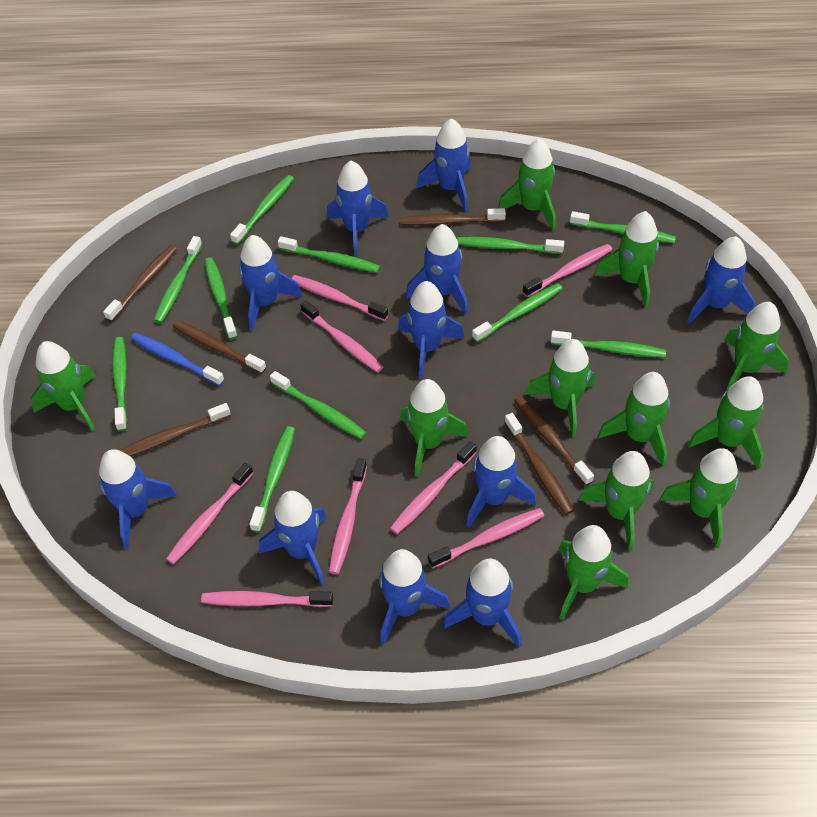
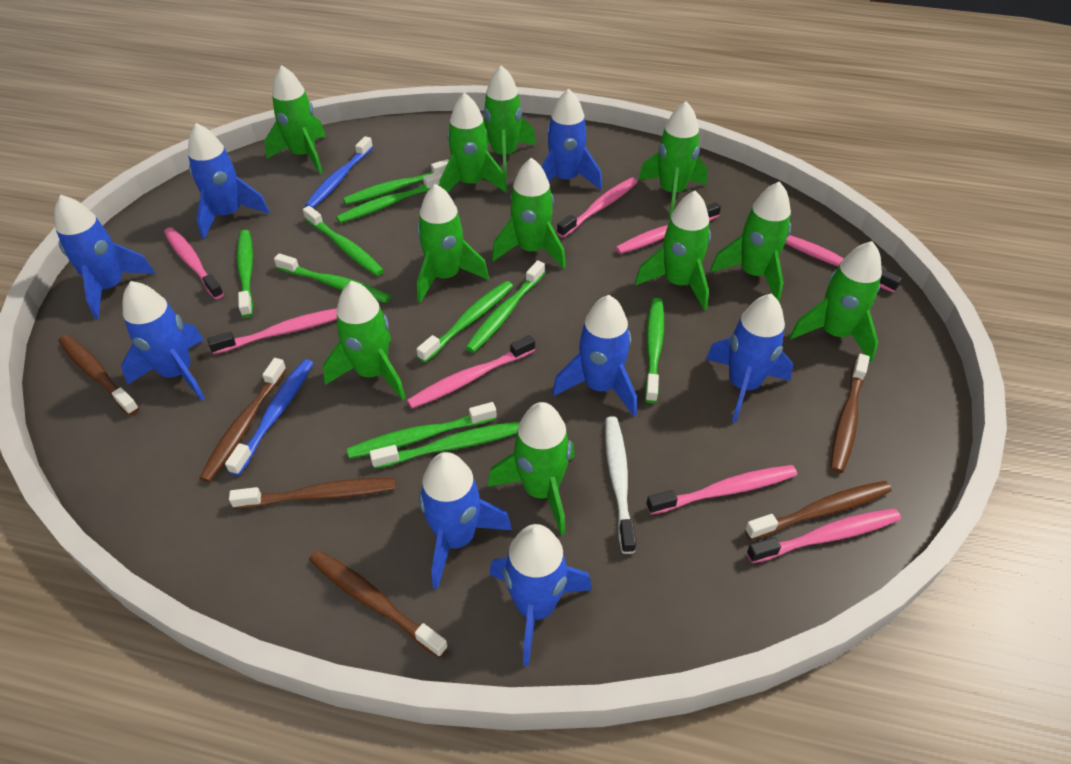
blue rocket: 11 -> 8
blue toothbrush: 1 -> 2
green toothbrush: 11 -> 10
white toothbrush: 0 -> 1

